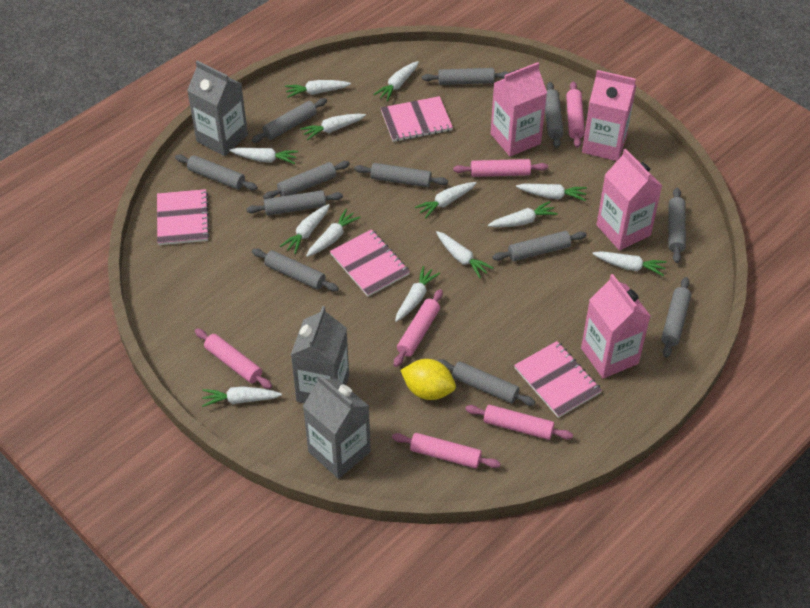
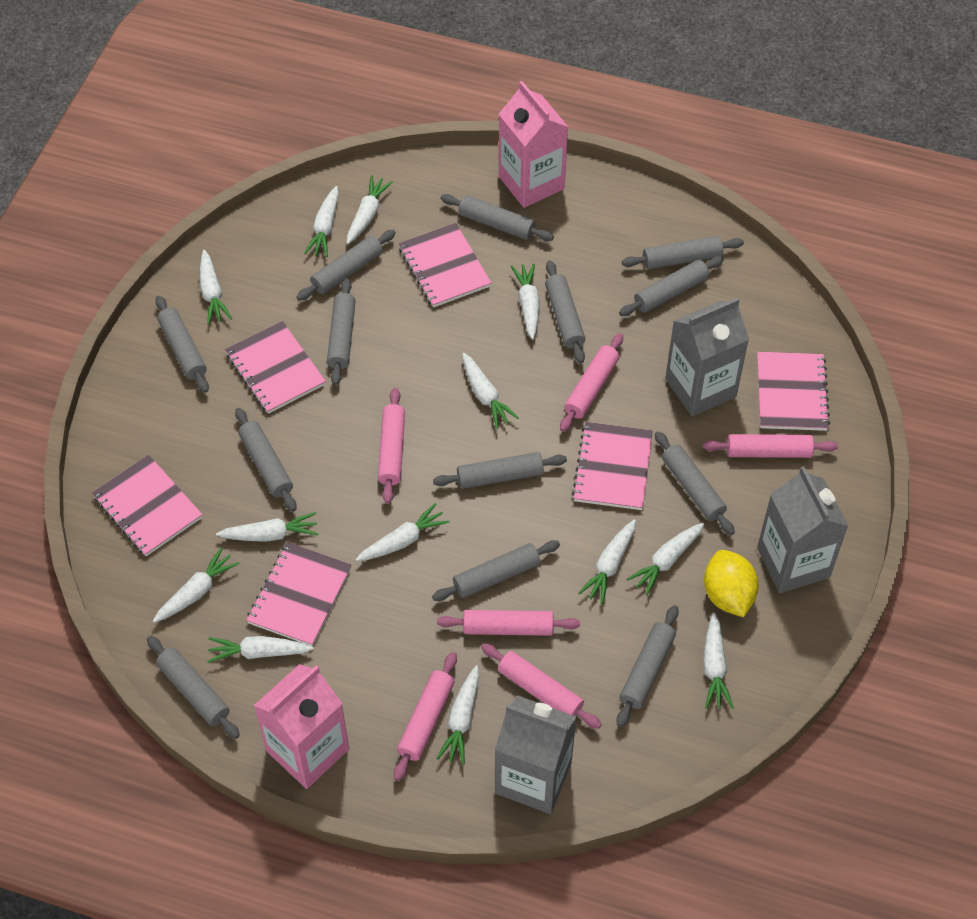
grey rolling pin: 12 -> 13
pink carton: 4 -> 2
pink notebook: 4 -> 6

